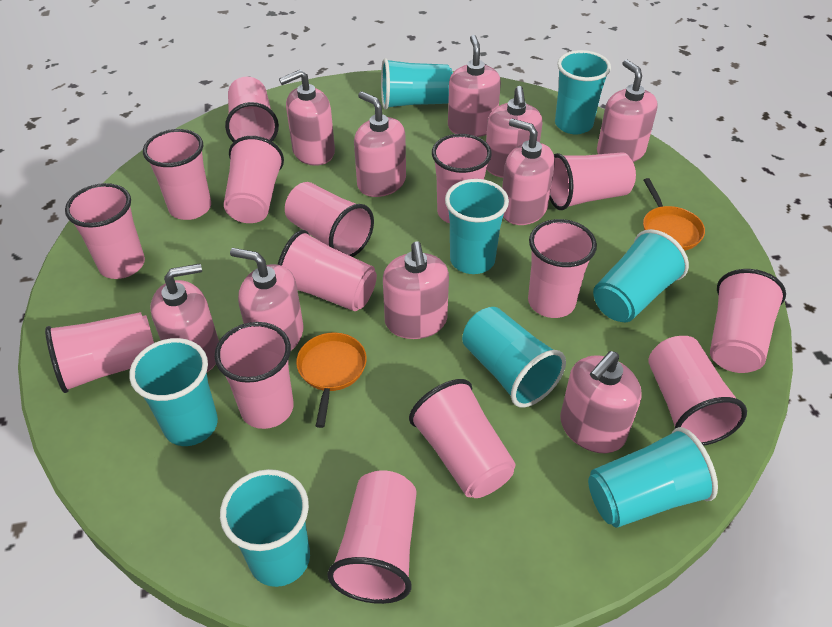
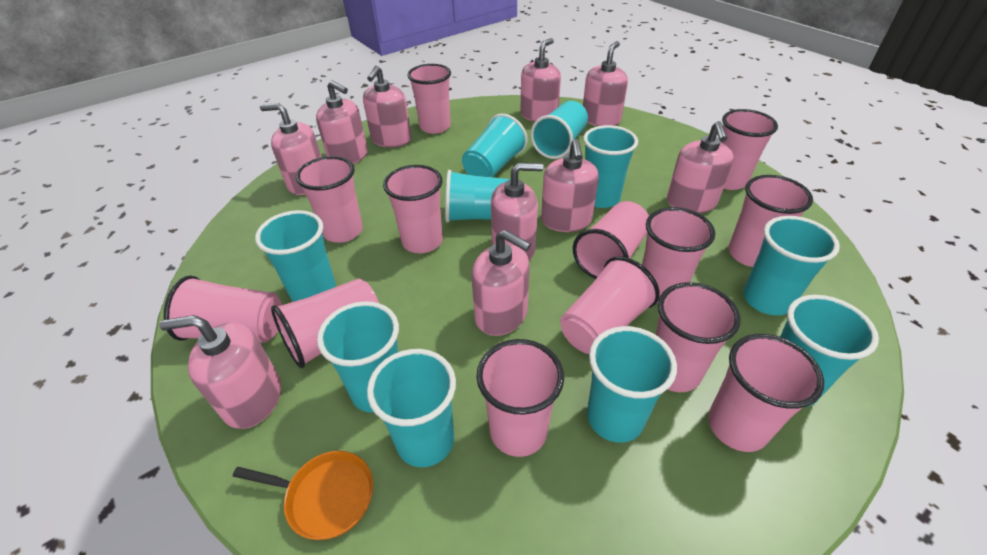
orange pan: 2 -> 1
pink cup: 15 -> 13
turquoise cup: 8 -> 10

